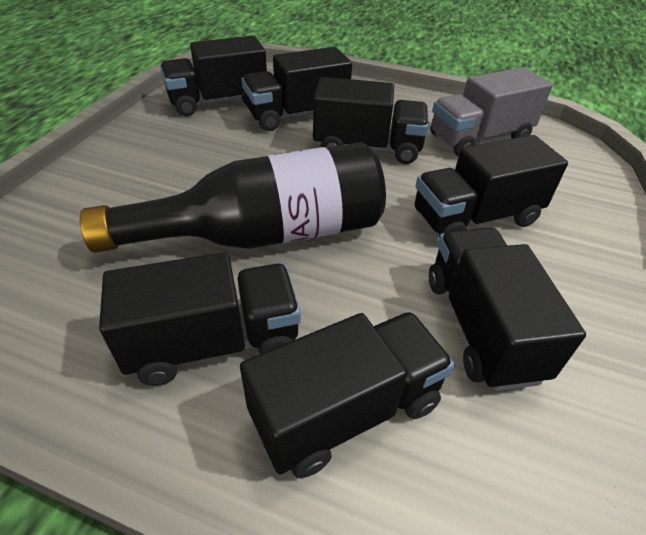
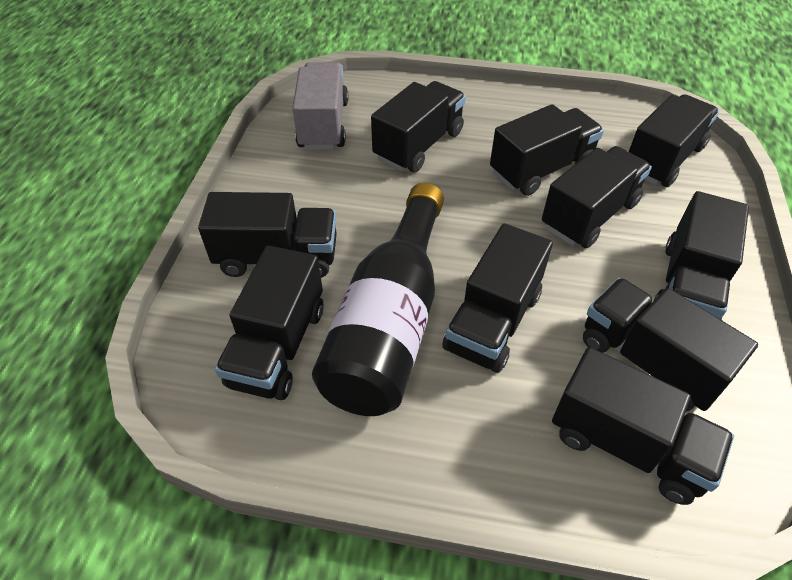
black truck: 7 -> 10

